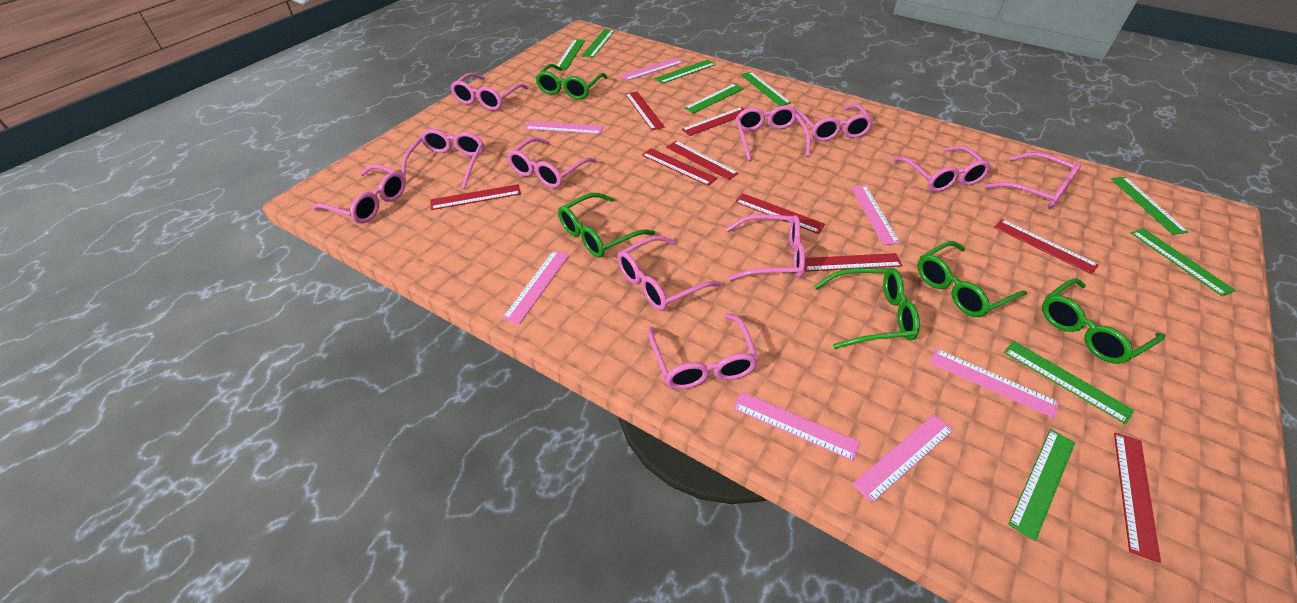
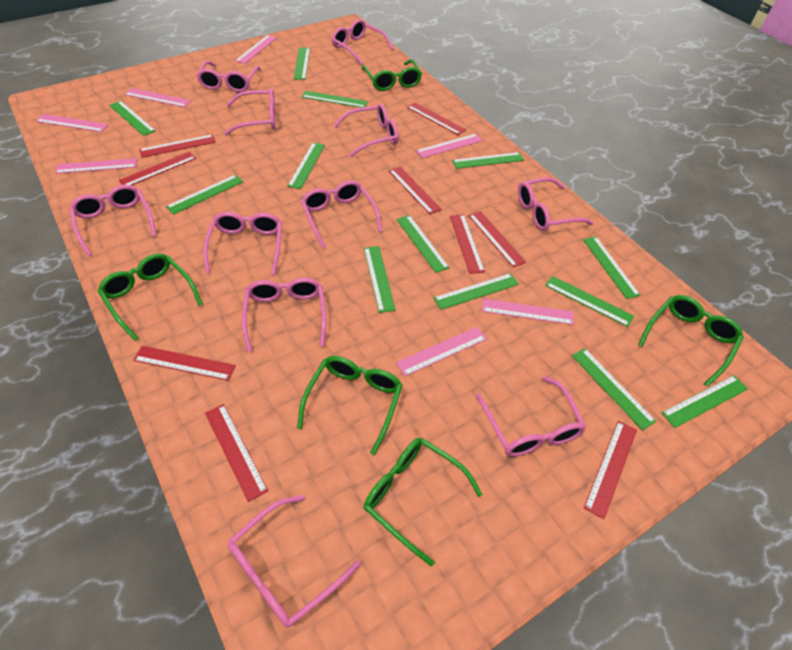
green ruler: 9 -> 13

